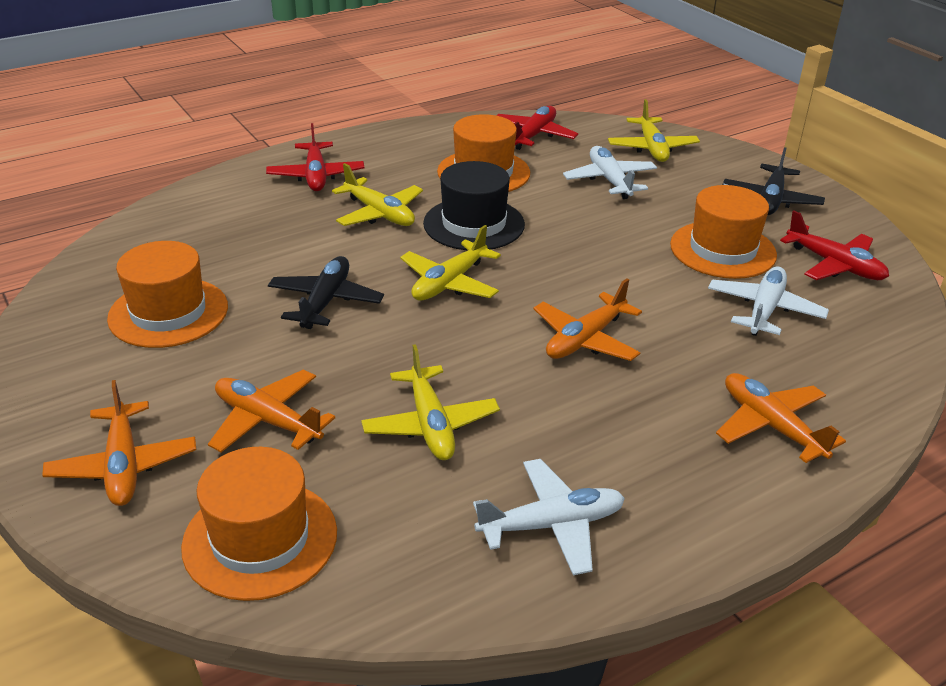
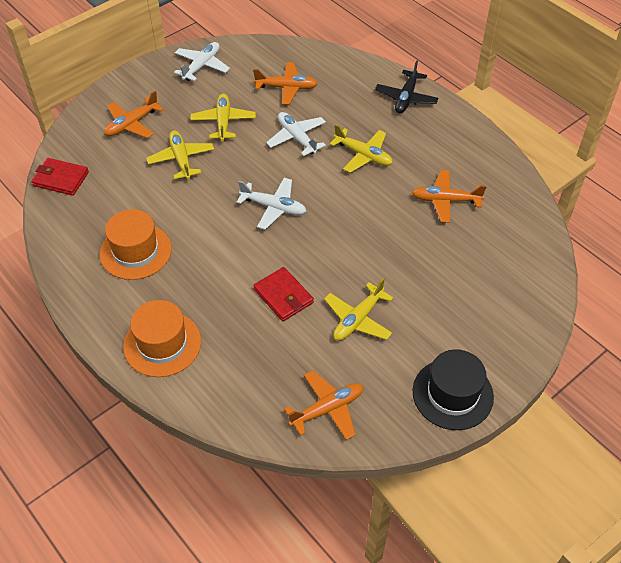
black plane: 2 -> 1
orange hat: 4 -> 2
red plane: 3 -> 0
red wallet: 0 -> 2

